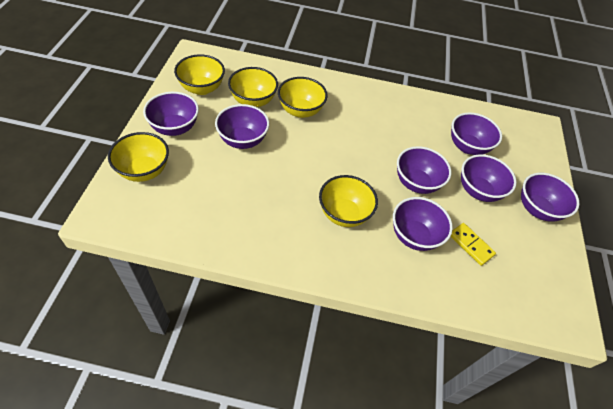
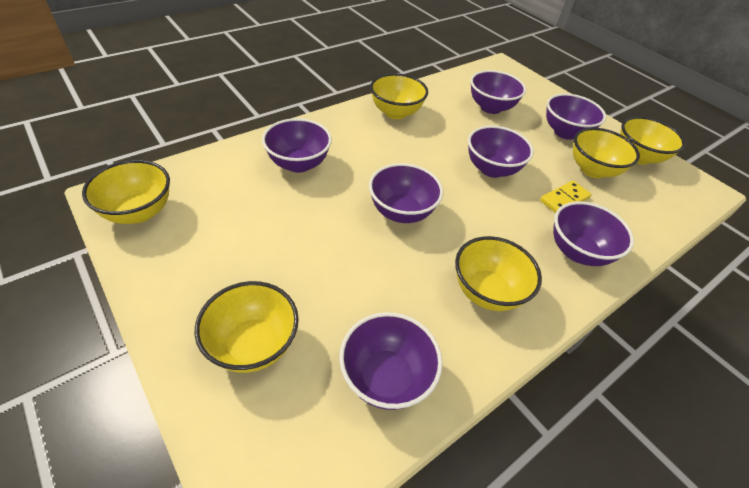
yellow bowl: 5 -> 6

